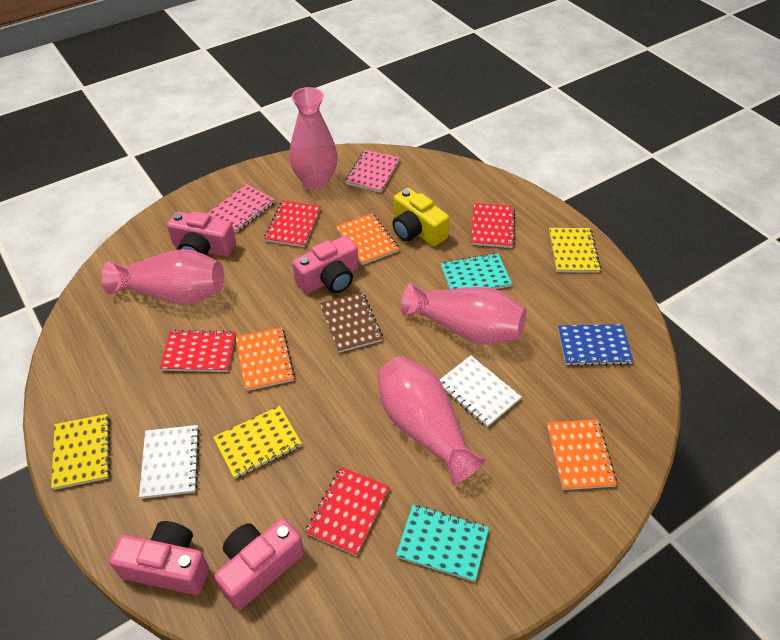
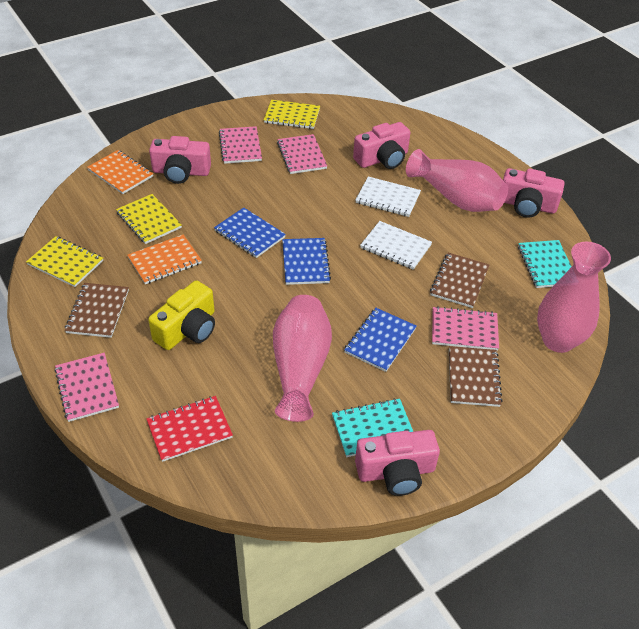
blue notebook: 1 -> 3
brown notebook: 1 -> 3
orange notebook: 3 -> 2
pink notebook: 2 -> 4
pink vase: 4 -> 3
red notebook: 4 -> 1

